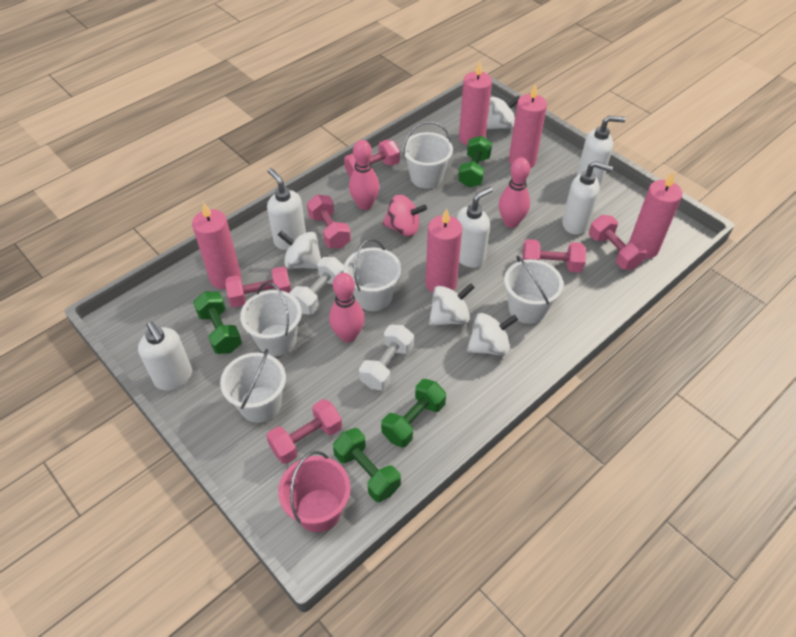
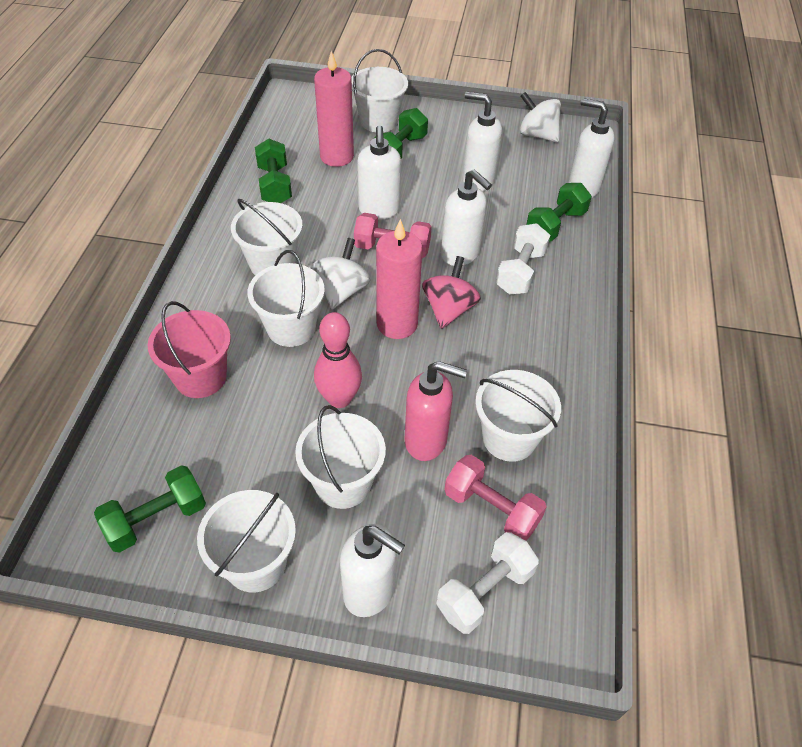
pink bowling pin: 3 -> 1
pink candle: 5 -> 2
pink dumbbell: 6 -> 2
pink soap dispenser: 0 -> 1
white bucket: 5 -> 6
white spinning top: 4 -> 2

